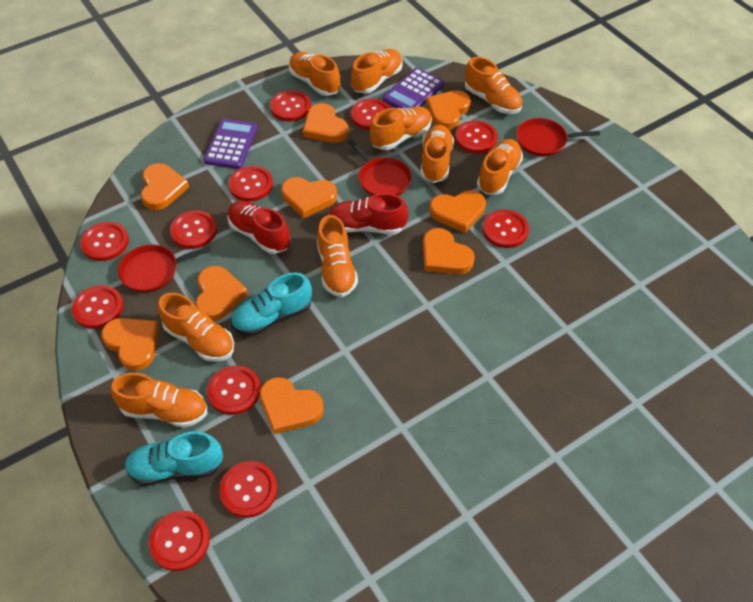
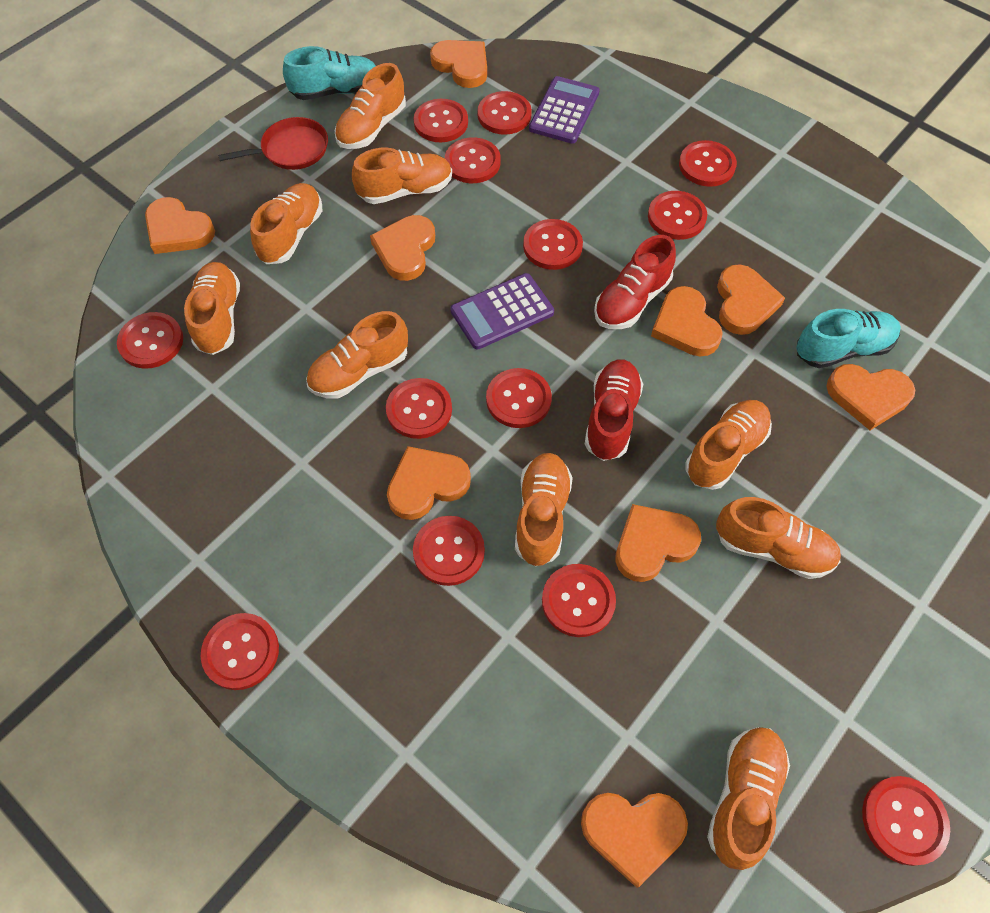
red button: 11 -> 13
red pan: 3 -> 1

